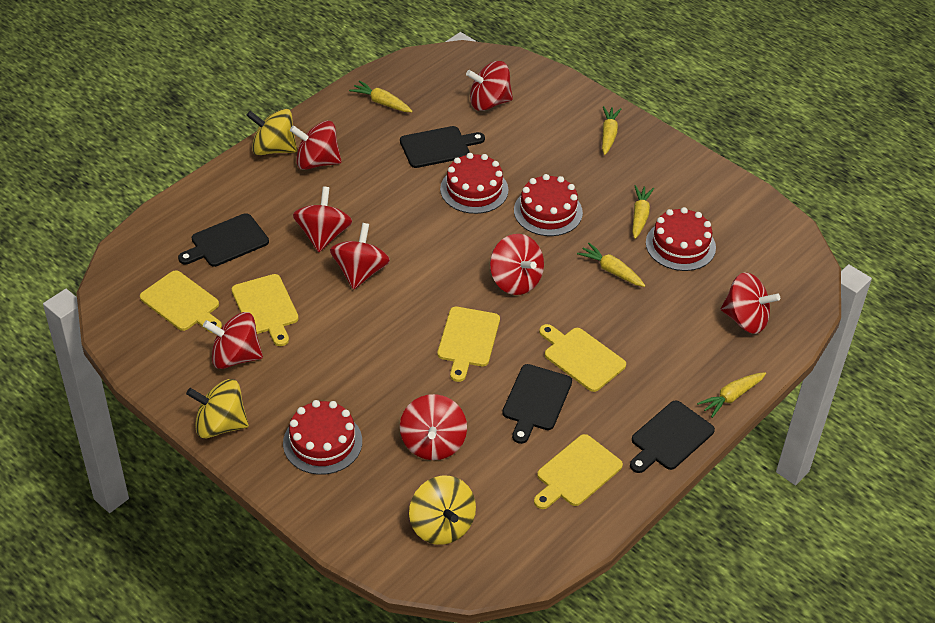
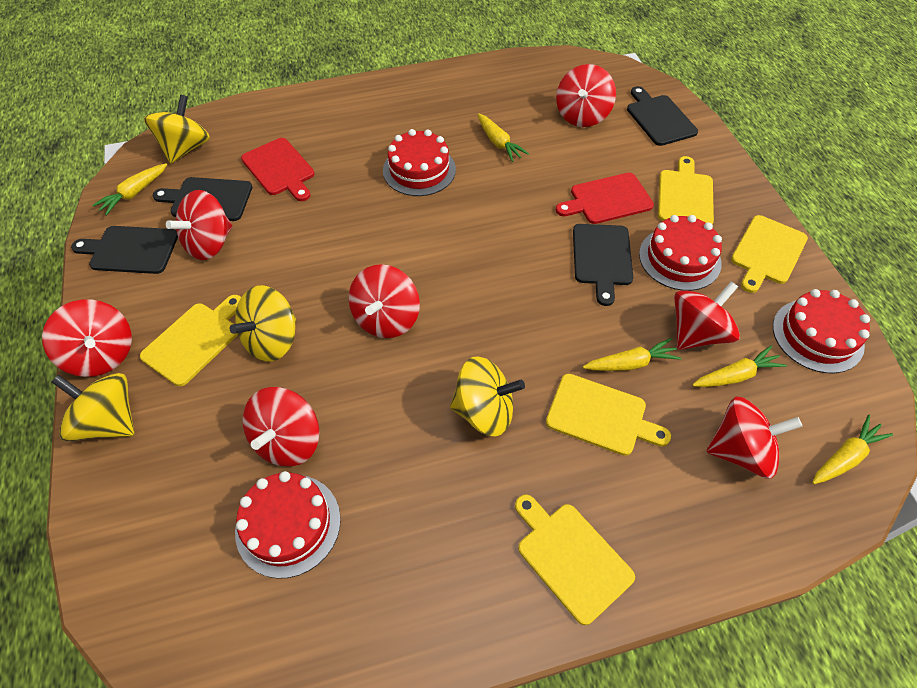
red cutting board: 0 -> 2
red spinning top: 8 -> 7
yellow spinning top: 3 -> 4

